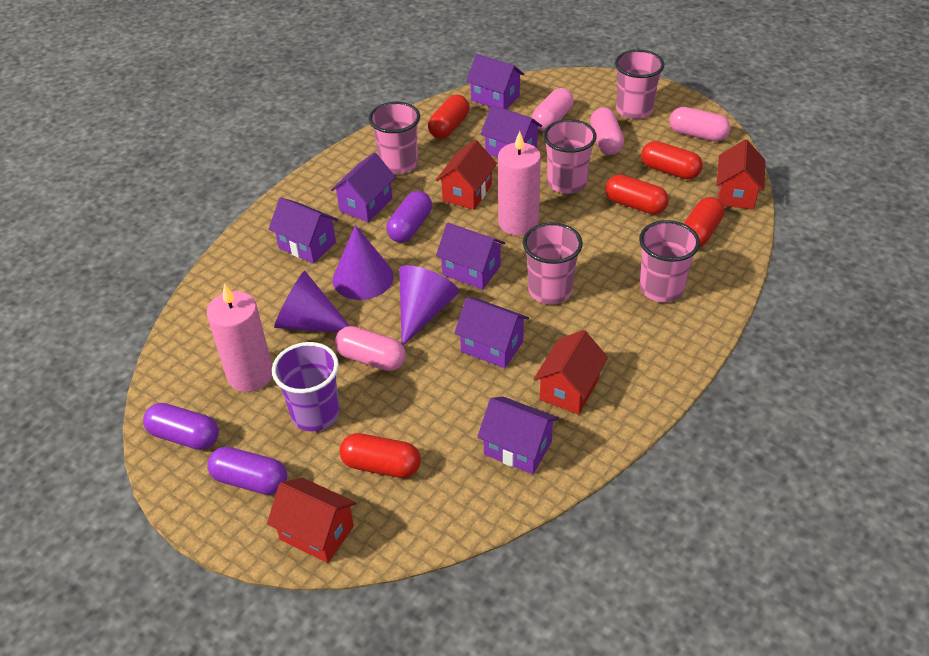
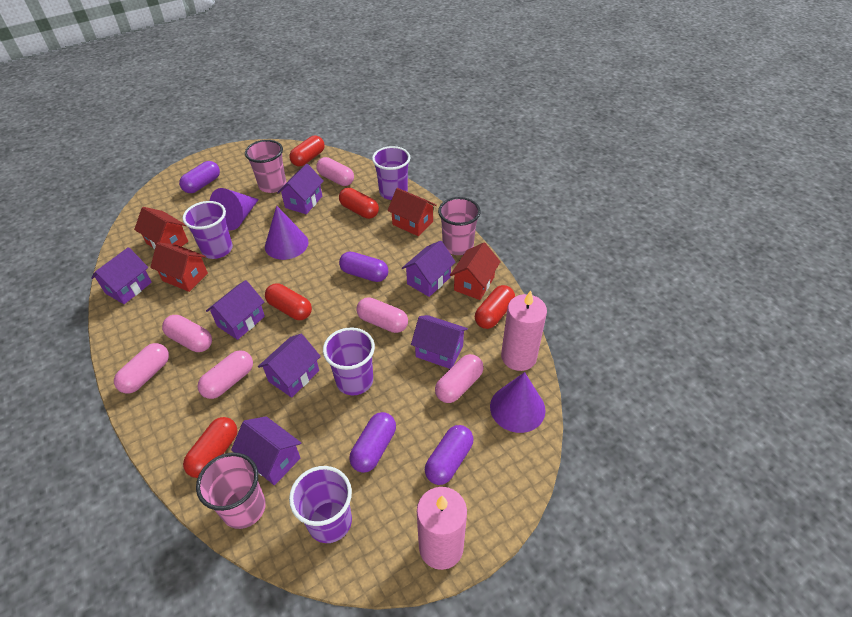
pink capsule: 4 -> 6
pink cup: 5 -> 3
purple capsule: 3 -> 4
purple cup: 1 -> 4

